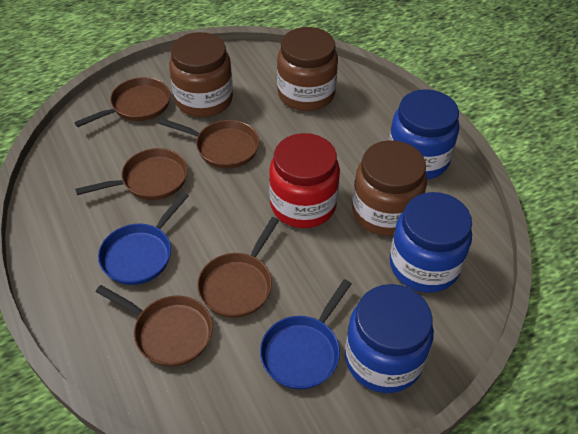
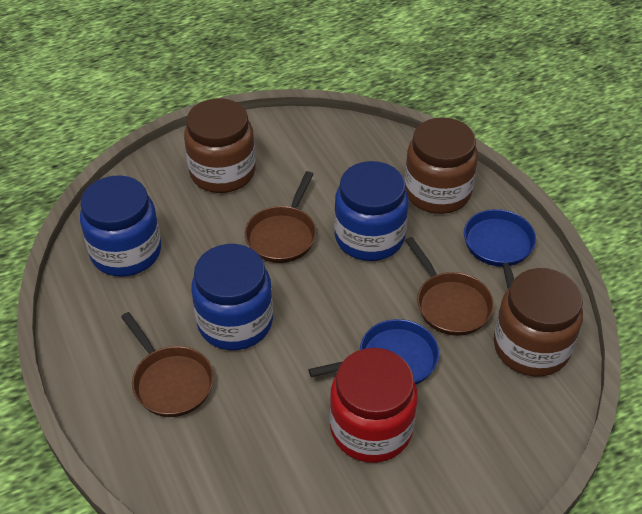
brown pan: 5 -> 3

